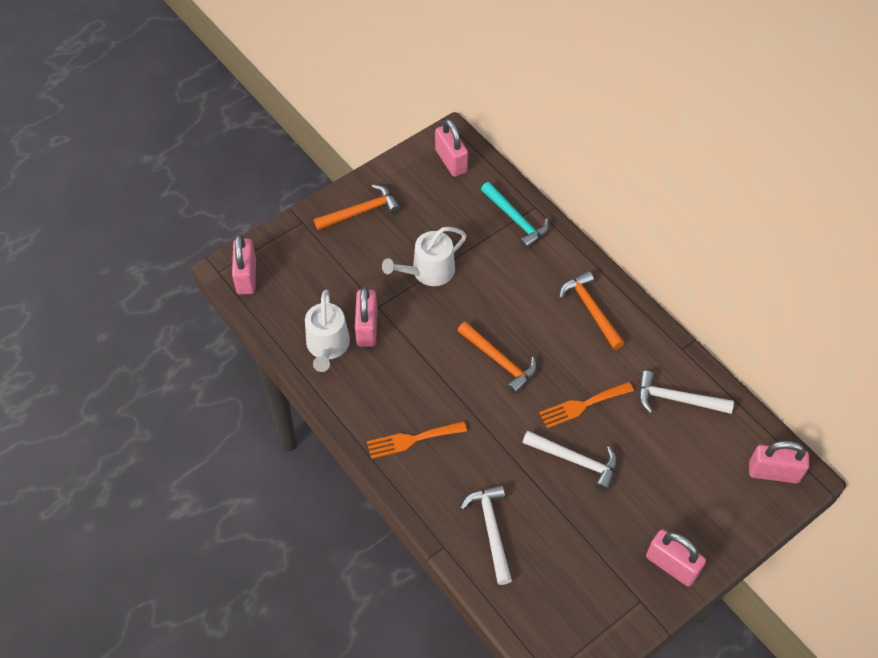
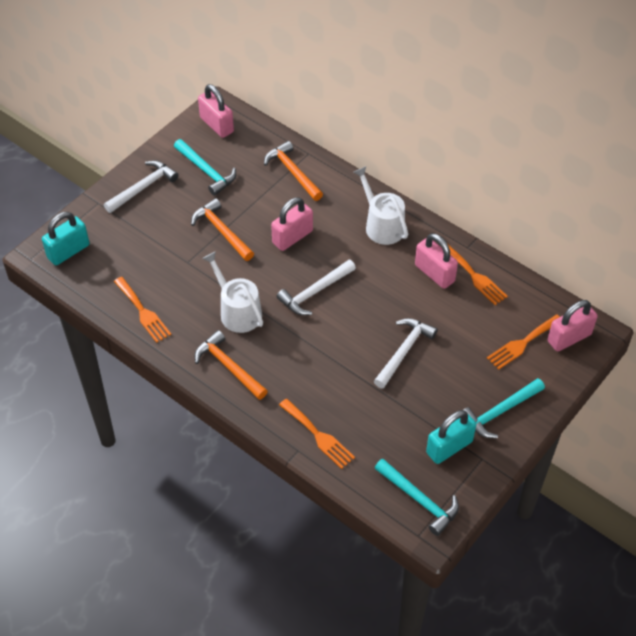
orange fork: 2 -> 4
pink padlock: 5 -> 4
turquoise hammer: 1 -> 3
turquoise padlock: 0 -> 2

